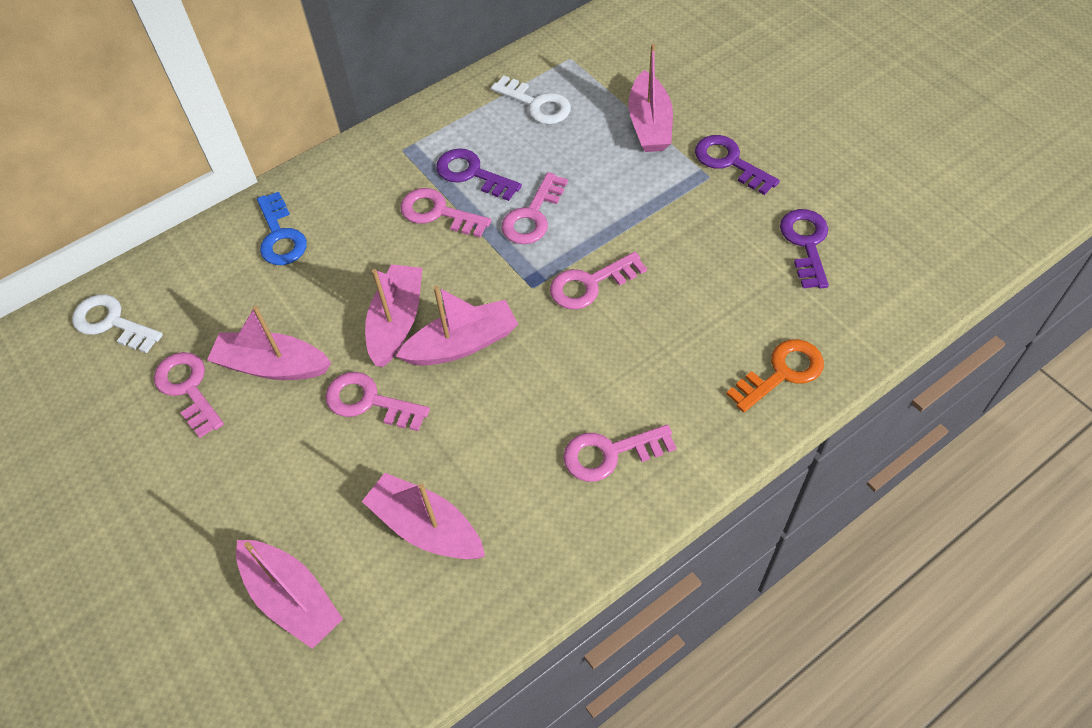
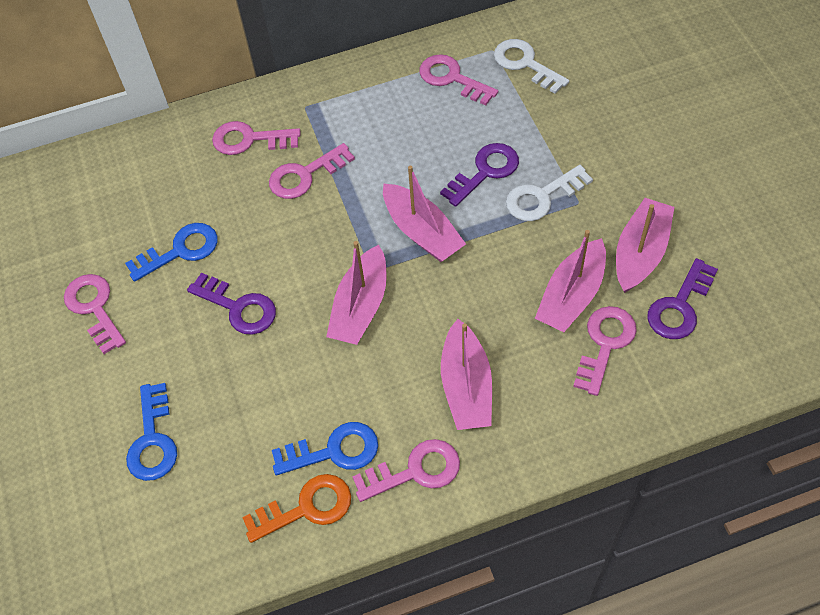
blue key: 1 -> 3
pink boat: 6 -> 5

